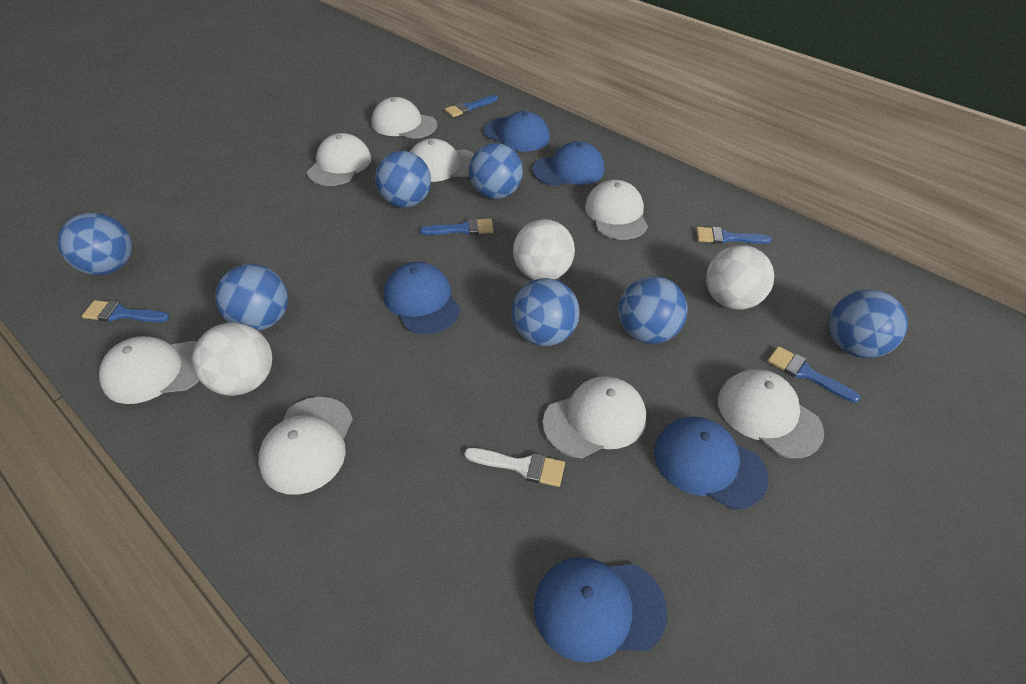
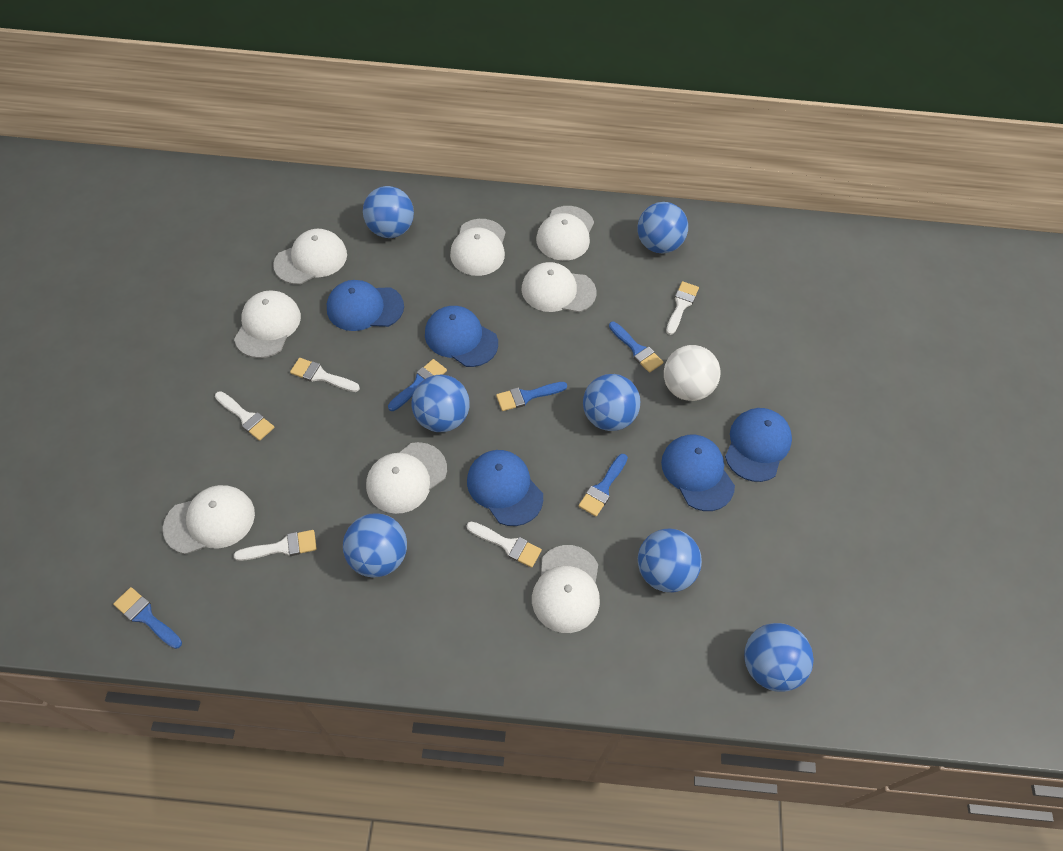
white ball: 3 -> 1
white brush: 1 -> 5

